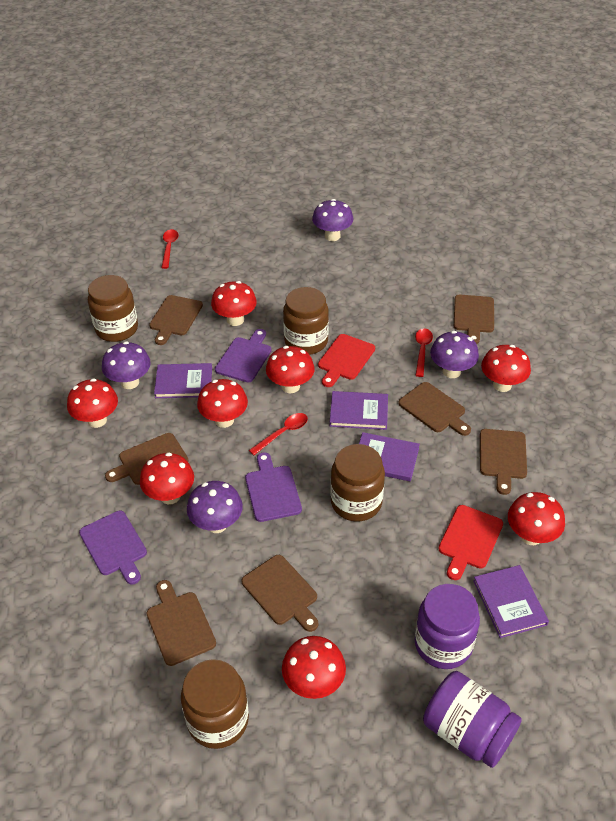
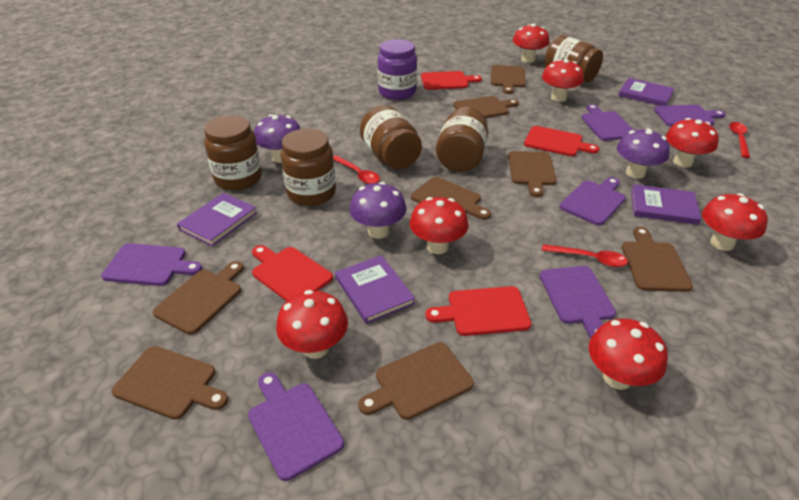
brown cutting board: 7 -> 8
brown jar: 4 -> 5
purple cutting board: 3 -> 6
purple jar: 2 -> 1
purple mushroom: 4 -> 3
red cutting board: 2 -> 4
red mushroom: 8 -> 7

